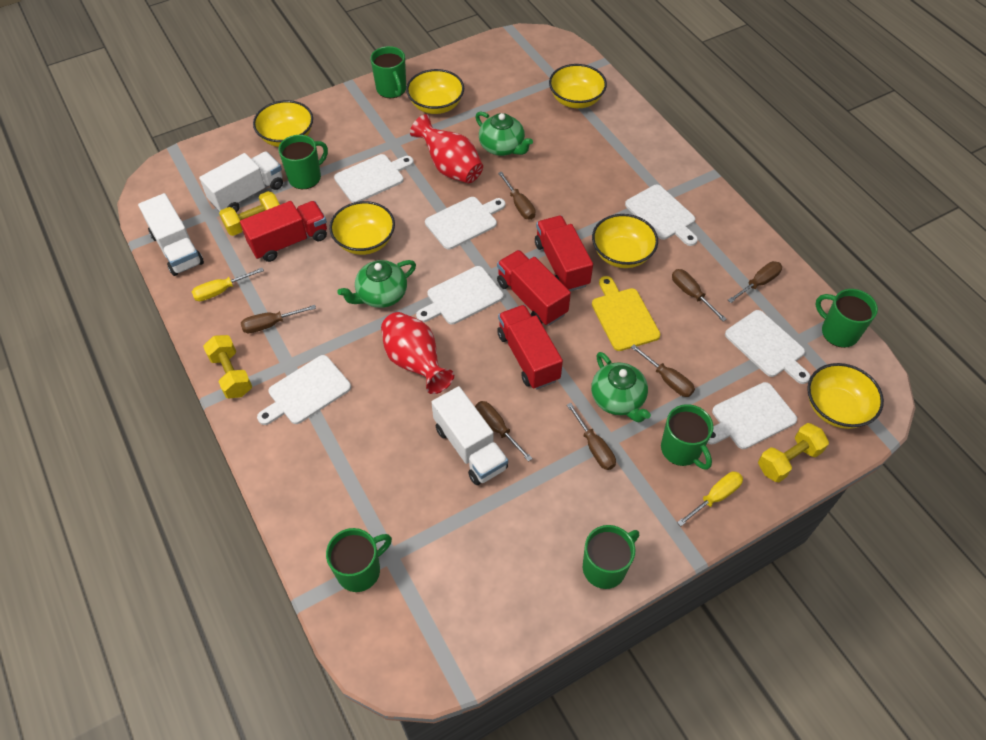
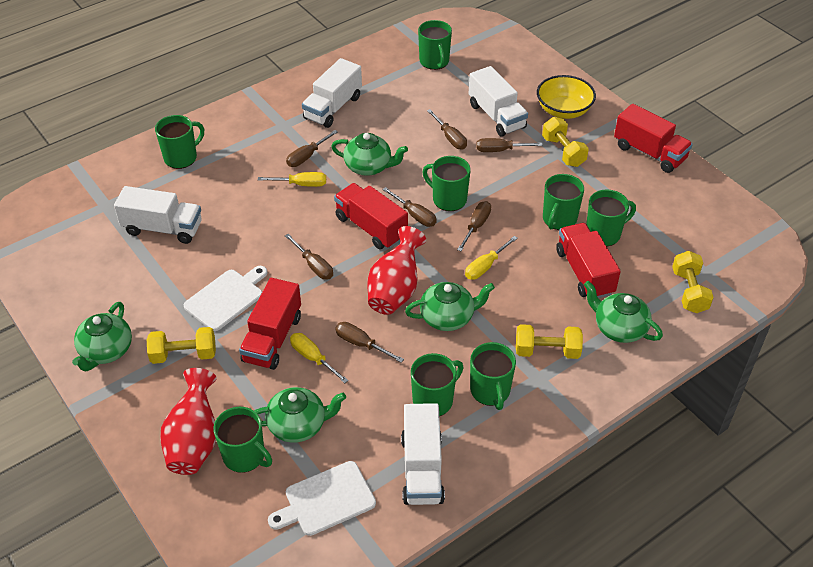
green mug: 6 -> 8
green teapot: 3 -> 5
white cutting board: 7 -> 2
white truck: 3 -> 4
yellow bowl: 6 -> 1
yellow cutting board: 1 -> 0
yellow dumbbell: 3 -> 4
yellow screwdriver: 2 -> 3

